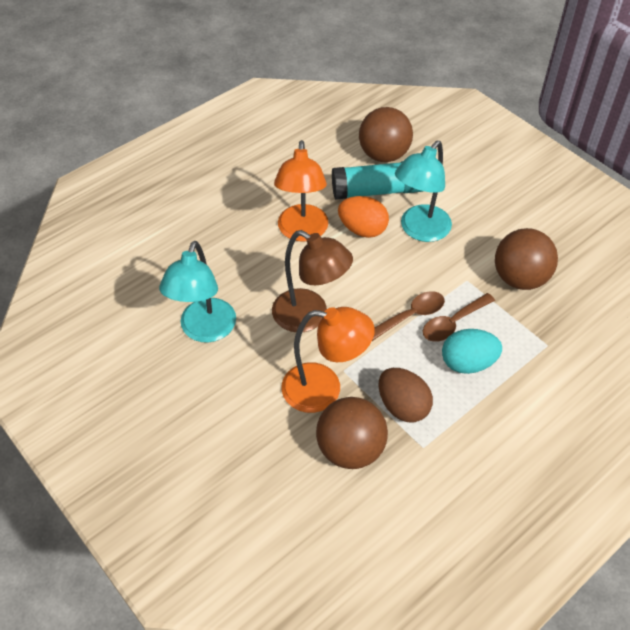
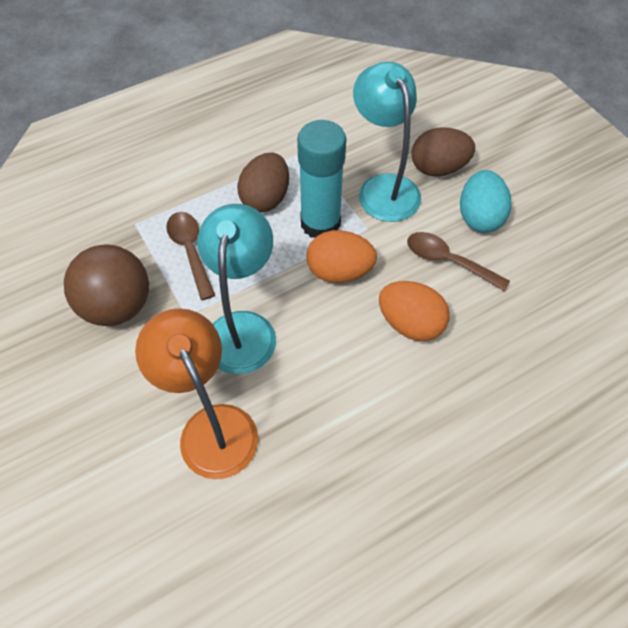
brown ball: 3 -> 1
brown egg: 1 -> 2
brown lamp: 1 -> 0
orange egg: 1 -> 2
orange lamp: 2 -> 1

